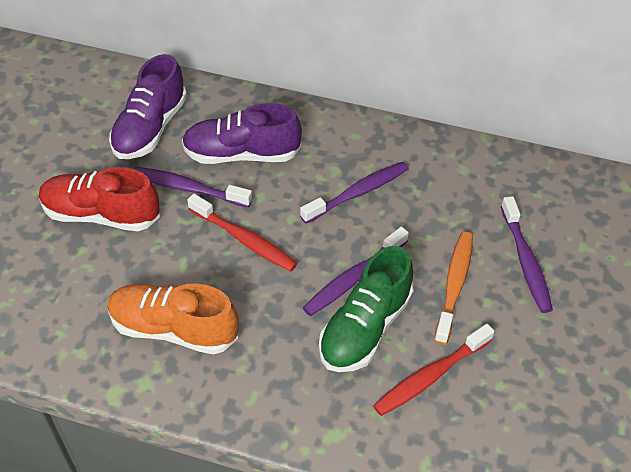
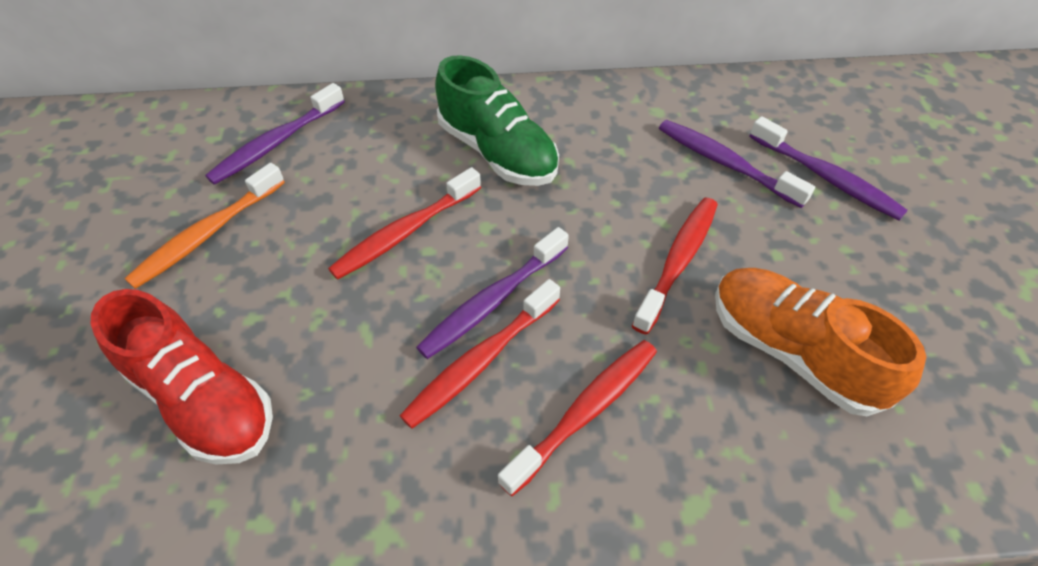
purple shoe: 2 -> 0
red toothbrush: 2 -> 4

